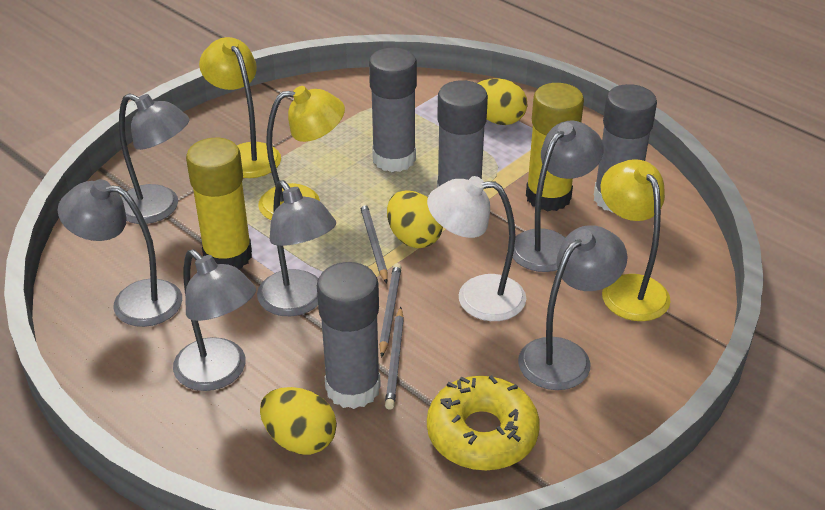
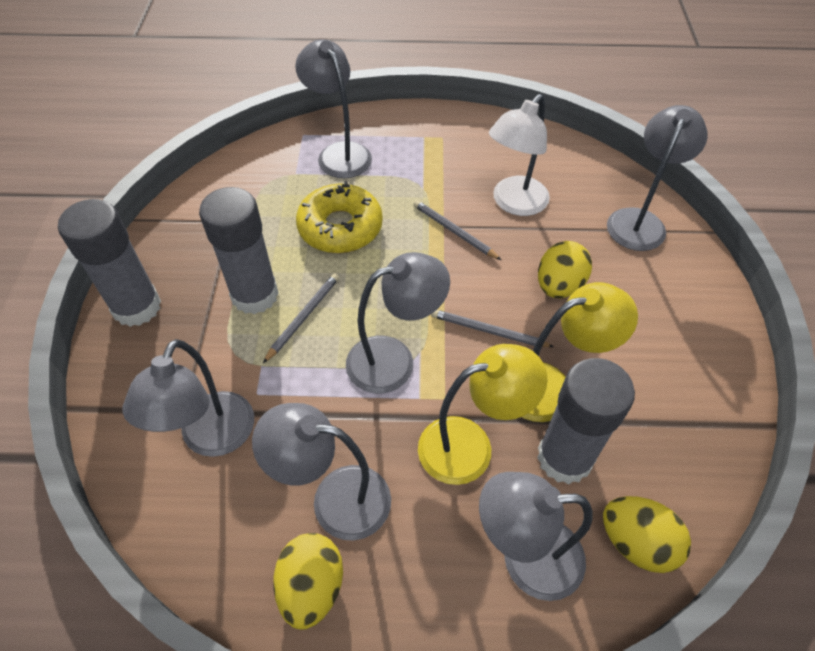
grey glue stick: 4 -> 3
yellow glue stick: 2 -> 0
yellow lamp: 3 -> 2

